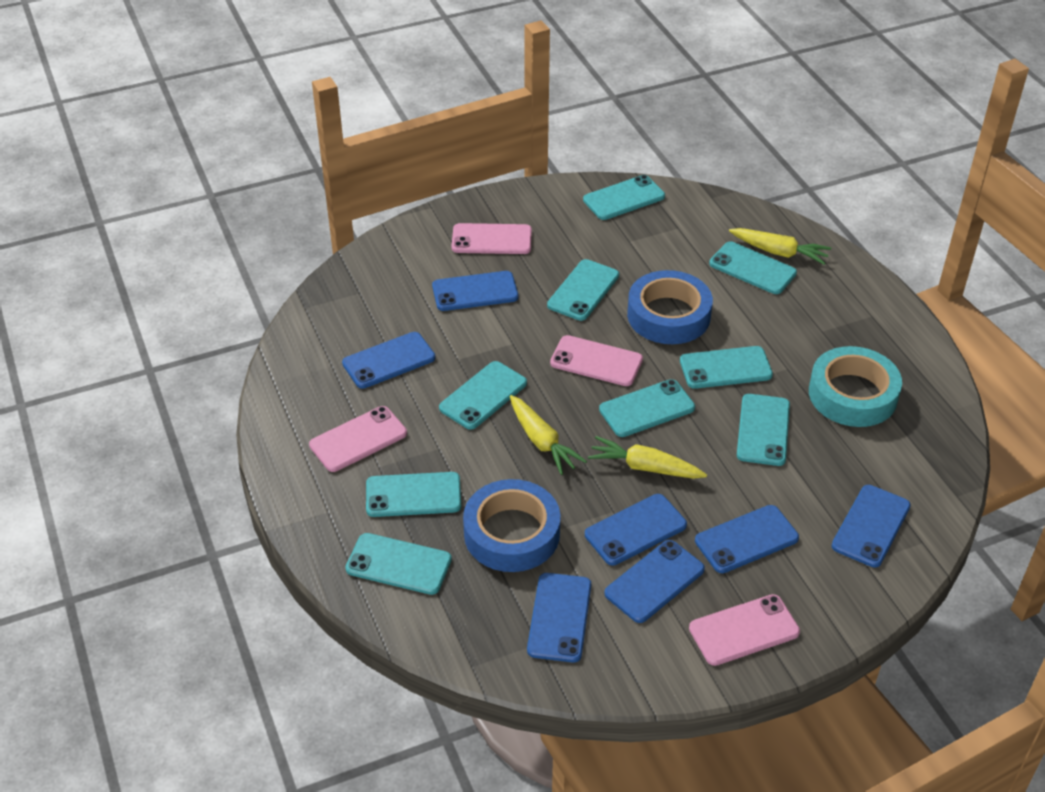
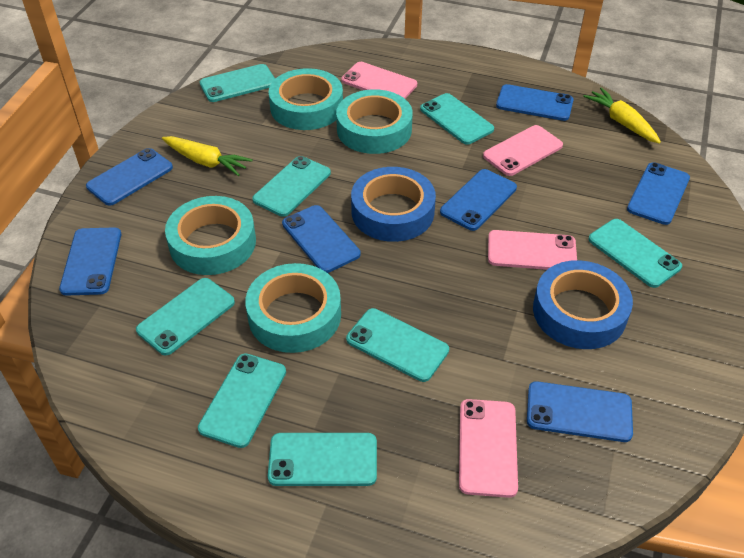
turquoise phone: 9 -> 8
turquoise tape: 1 -> 4
yellow carrot: 3 -> 2

